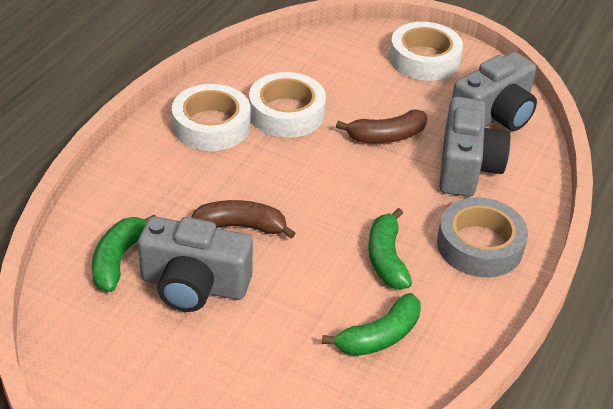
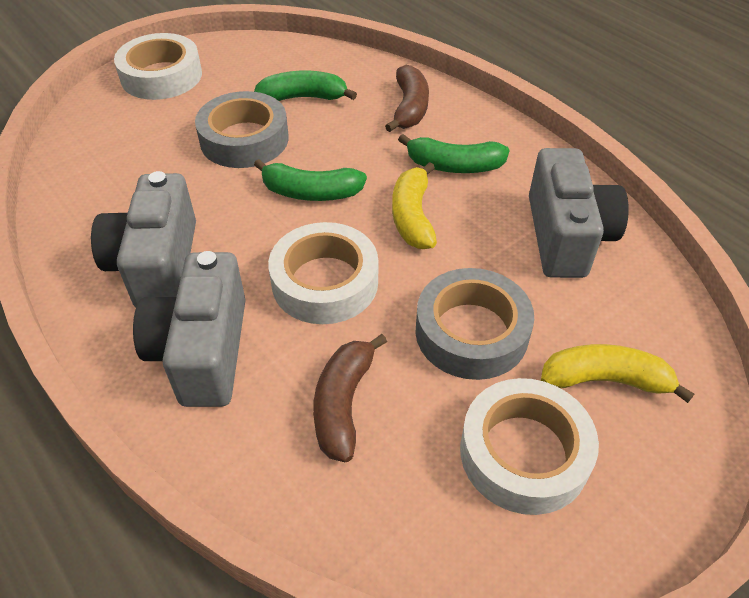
grey tape: 1 -> 2
yellow banana: 0 -> 2

